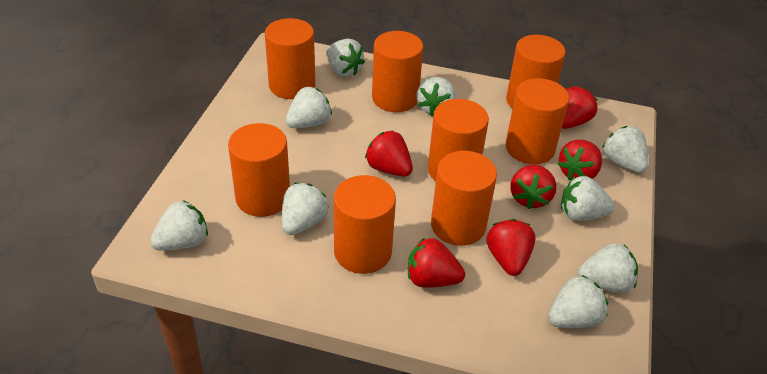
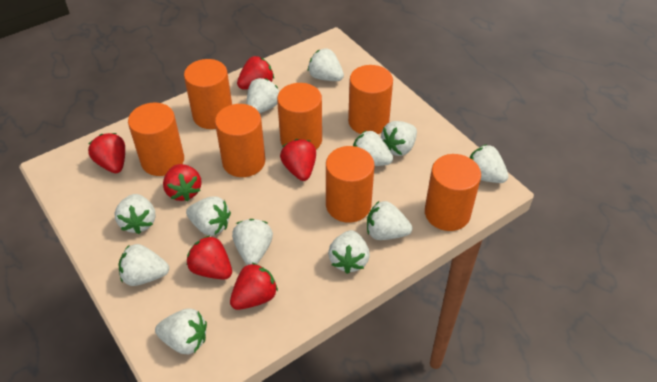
orange cylinder: 8 -> 7
white strawberry: 9 -> 12

